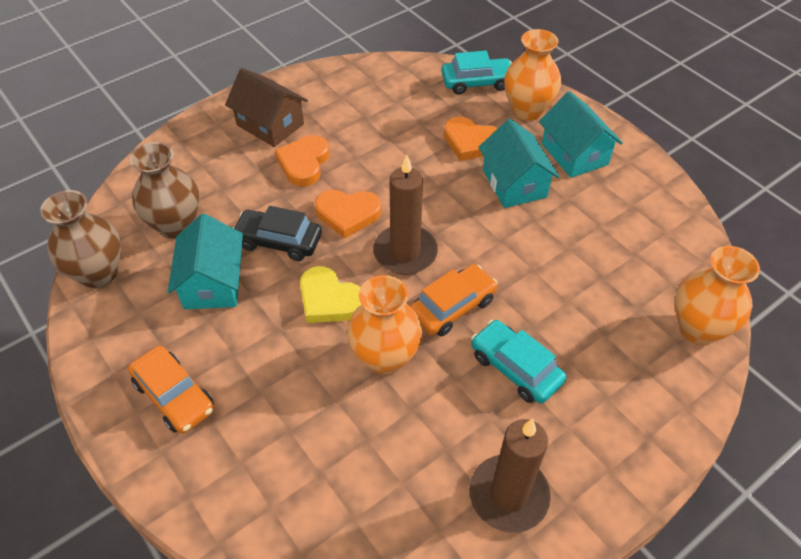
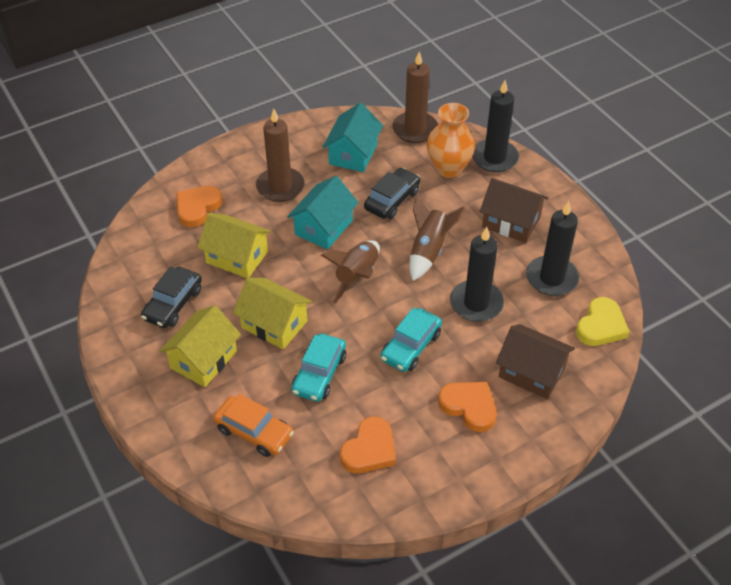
black candle: 0 -> 3
black car: 1 -> 2
brown house: 1 -> 2
brown rocket: 0 -> 2
brown vase: 2 -> 0
orange car: 2 -> 1
orange vase: 3 -> 1
turquoise house: 3 -> 2
yellow house: 0 -> 3

